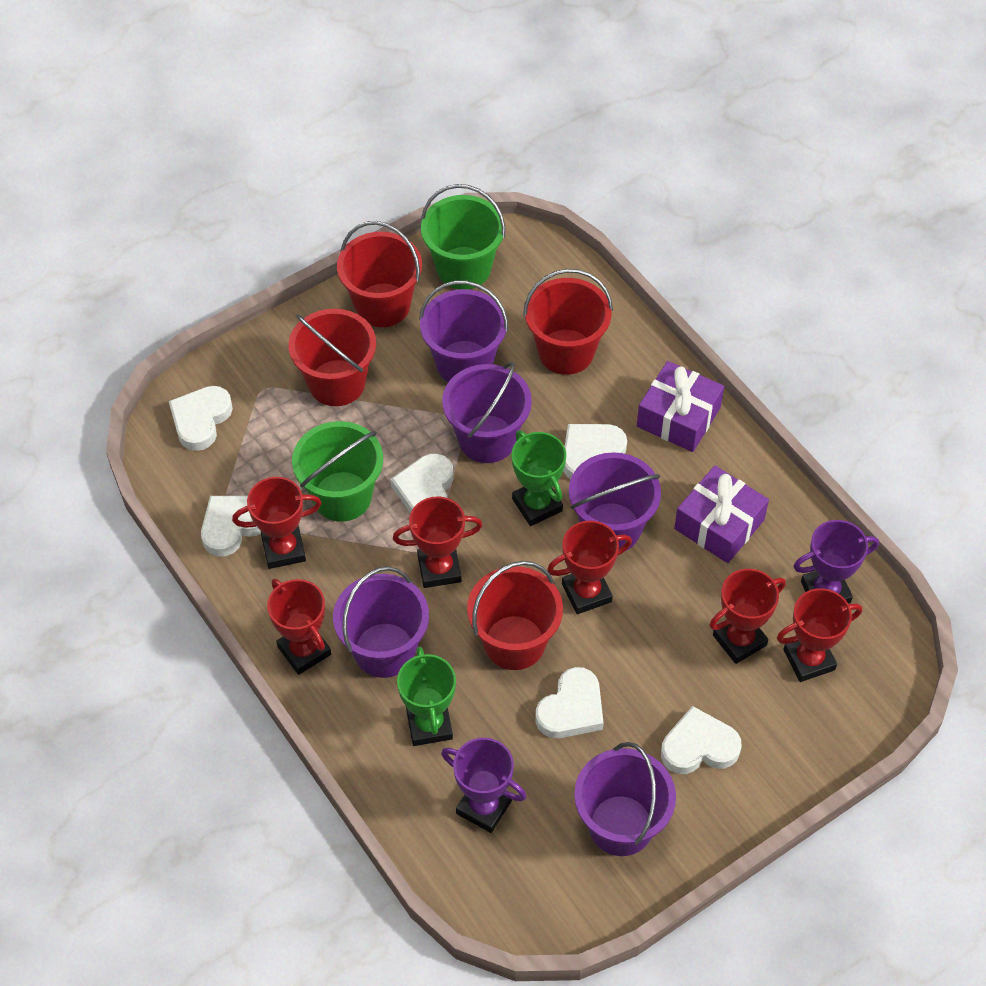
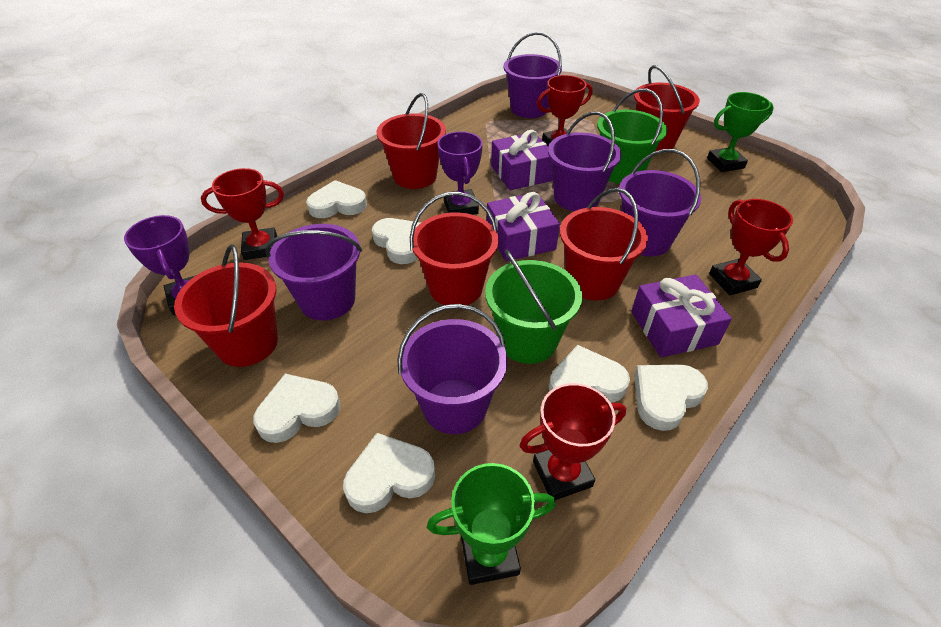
purple gift: 2 -> 3
red bucket: 4 -> 5
red trophy: 6 -> 4

